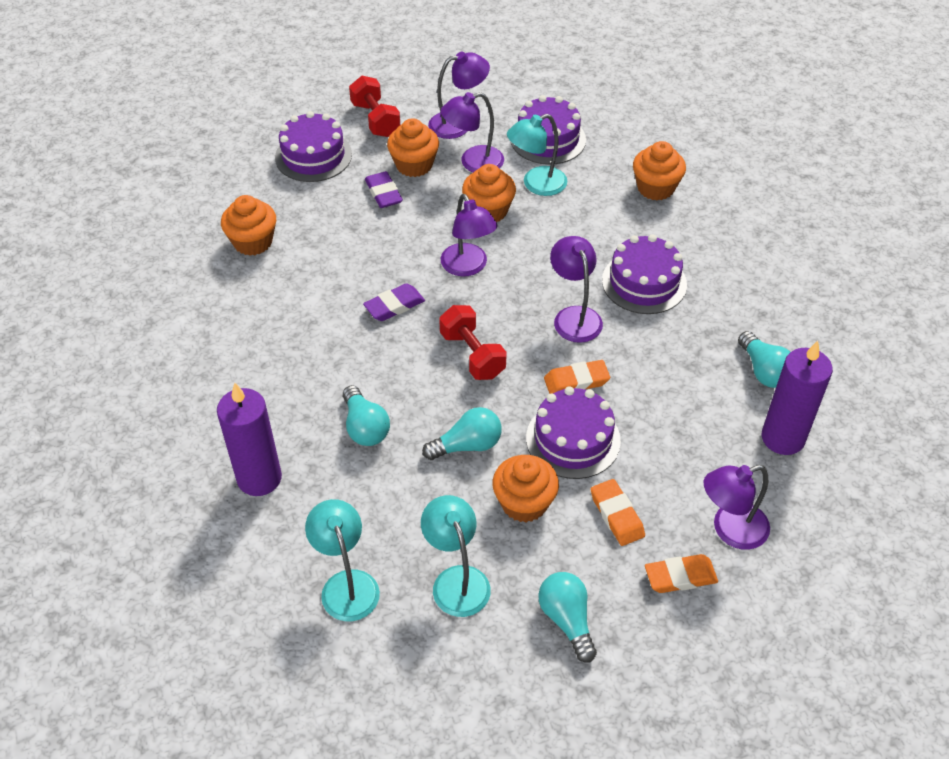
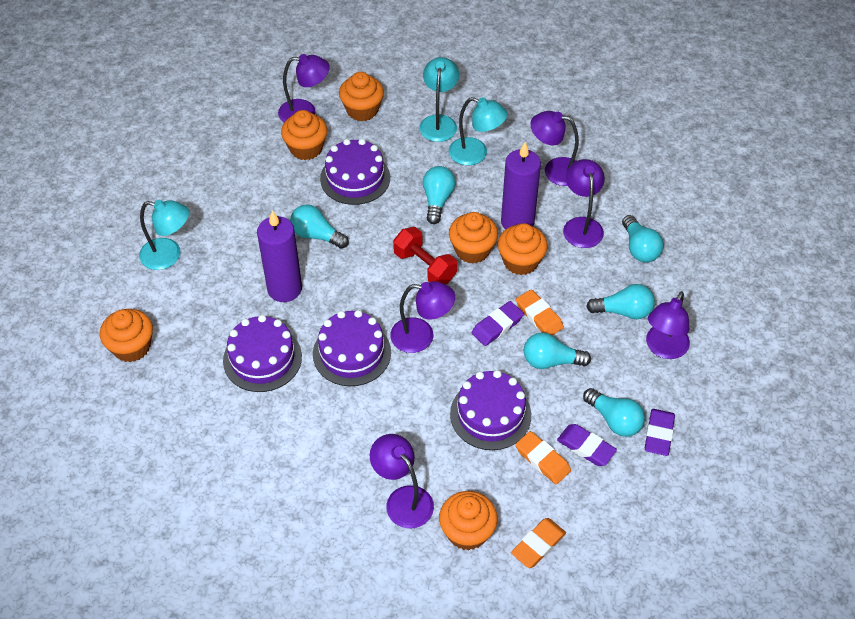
orange cupcake: 5 -> 6
purple eraser: 2 -> 3
purple lamp: 5 -> 6
red dumbbell: 2 -> 1
turquoise light bulb: 4 -> 6

